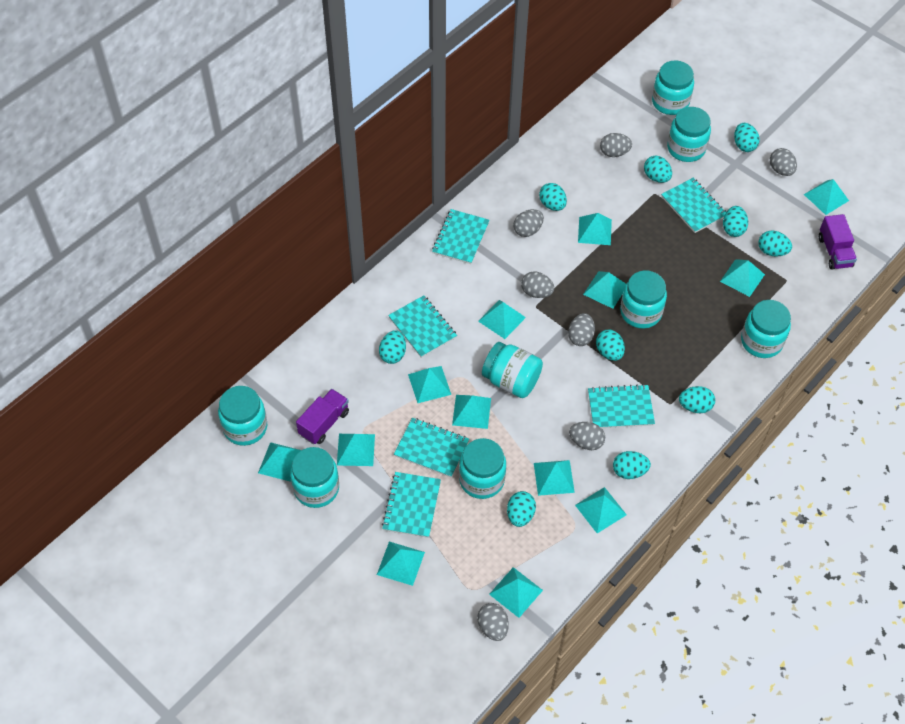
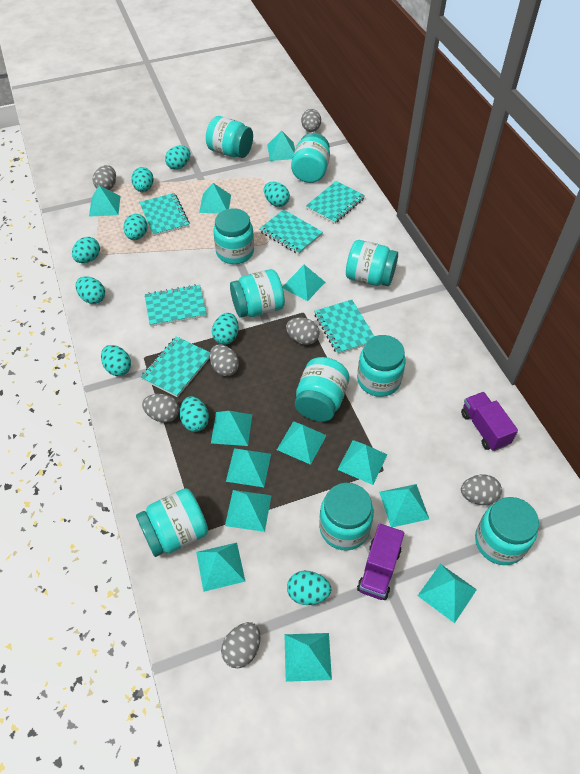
turquoise jar: 8 -> 10

